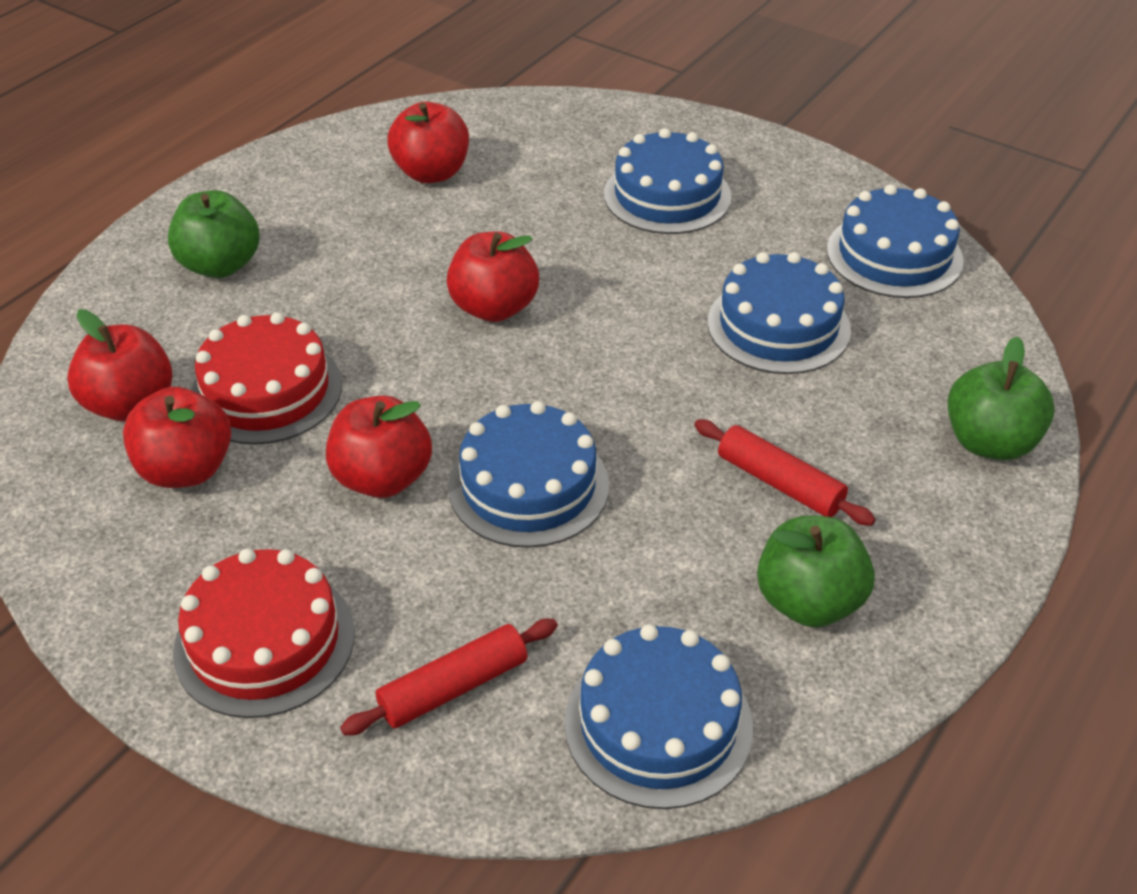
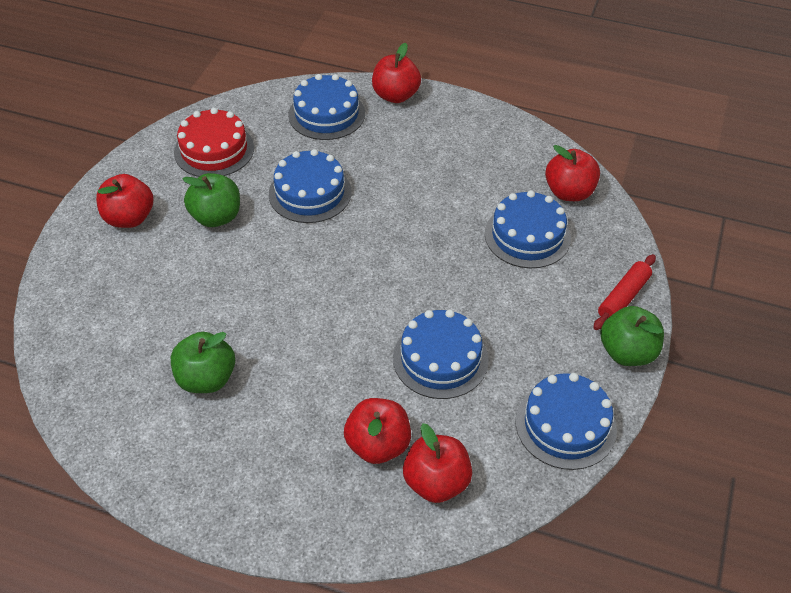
red cake: 2 -> 1
red rolling pin: 2 -> 1

